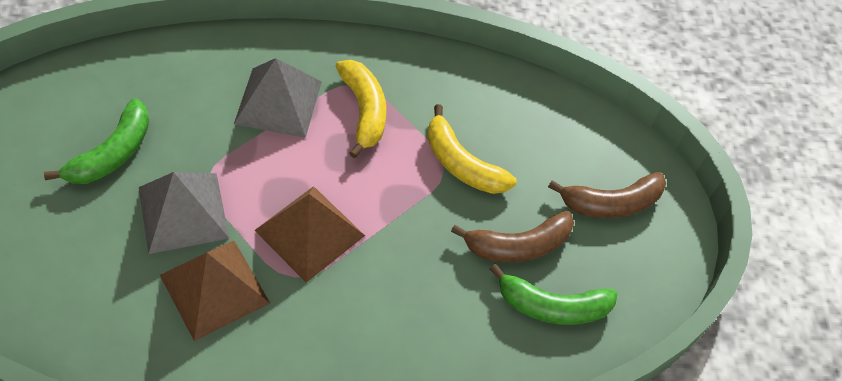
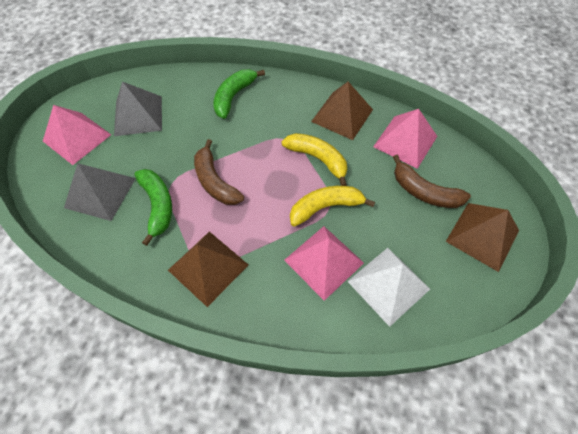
brown pyramid: 2 -> 3
pink pyramid: 0 -> 3
white pyramid: 0 -> 1

